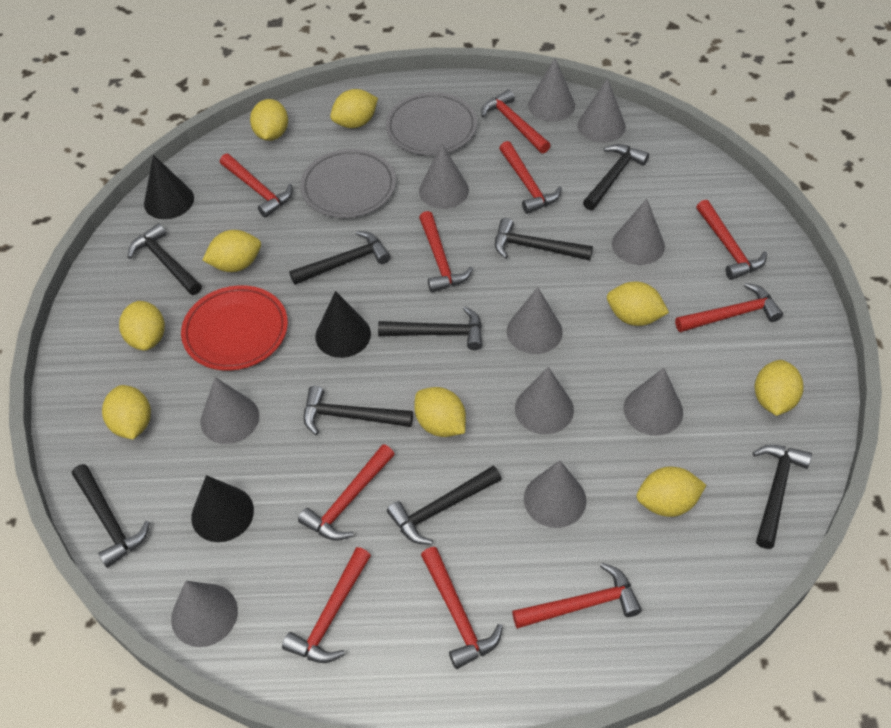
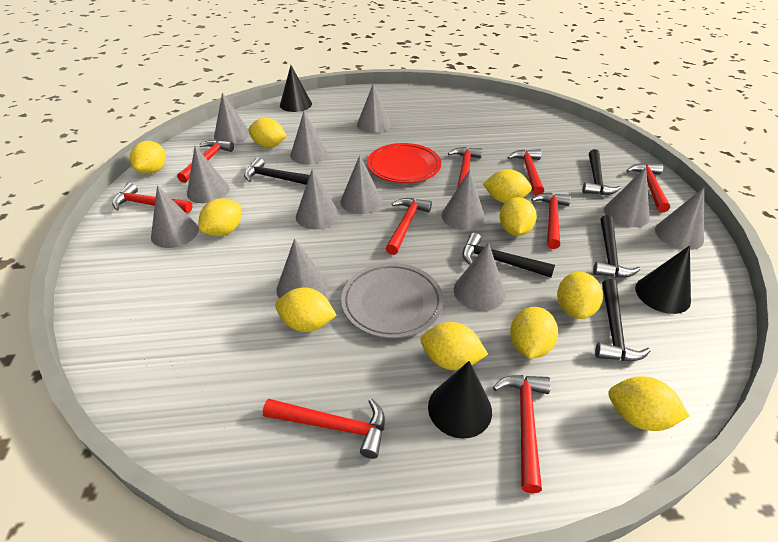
black hammer: 9 -> 5
grey cone: 10 -> 12
grey plate: 2 -> 1
red hammer: 10 -> 9
yellow lemon: 9 -> 10

